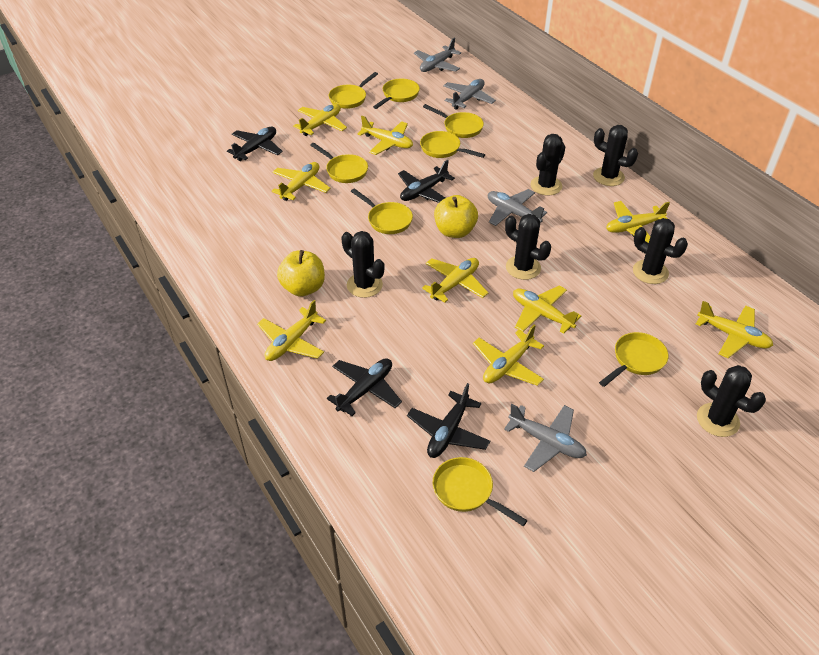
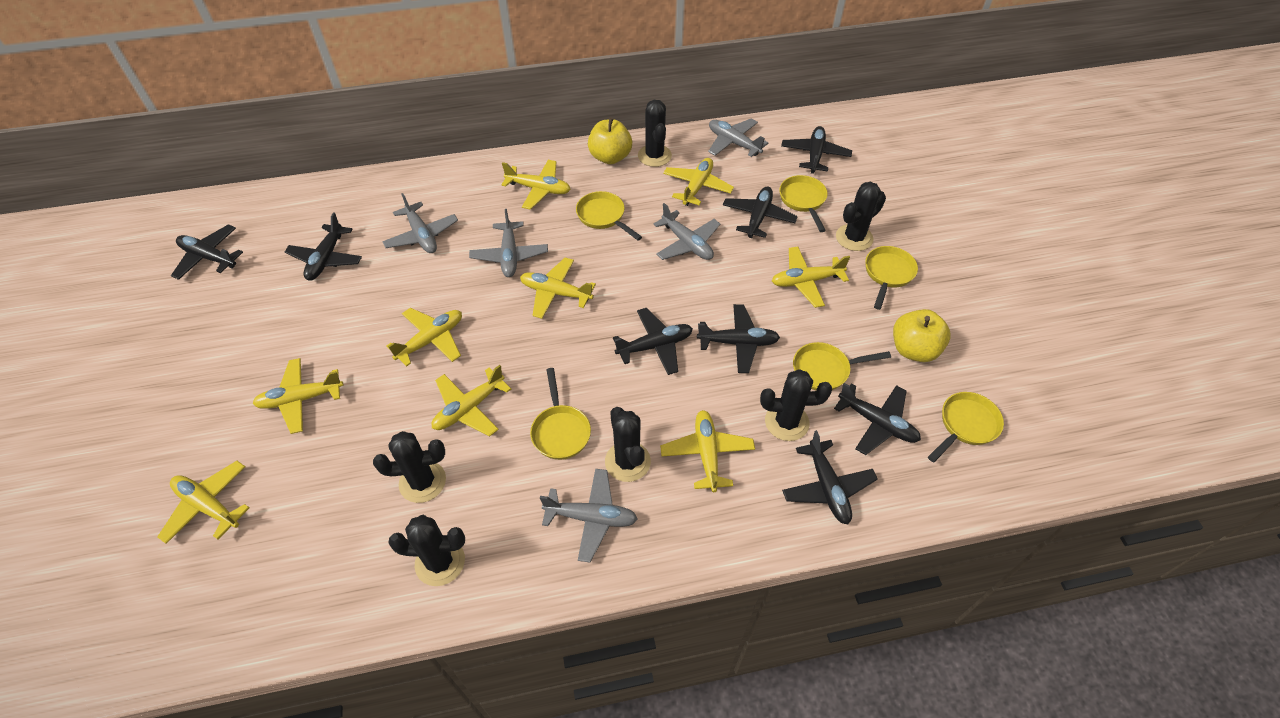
black plane: 4 -> 8
grey plane: 4 -> 5
yellow pan: 8 -> 6

